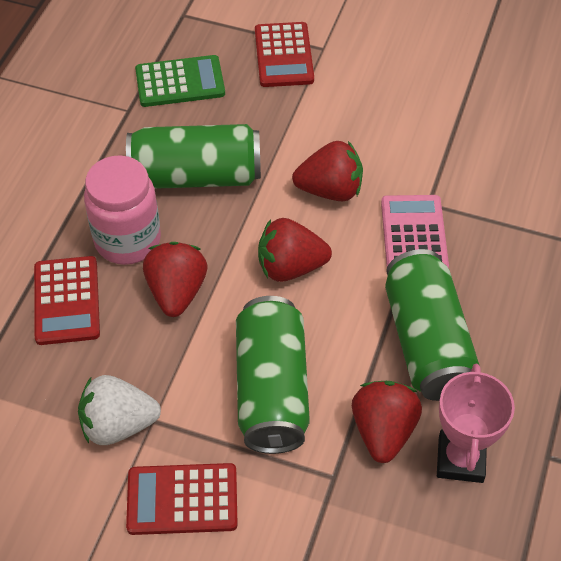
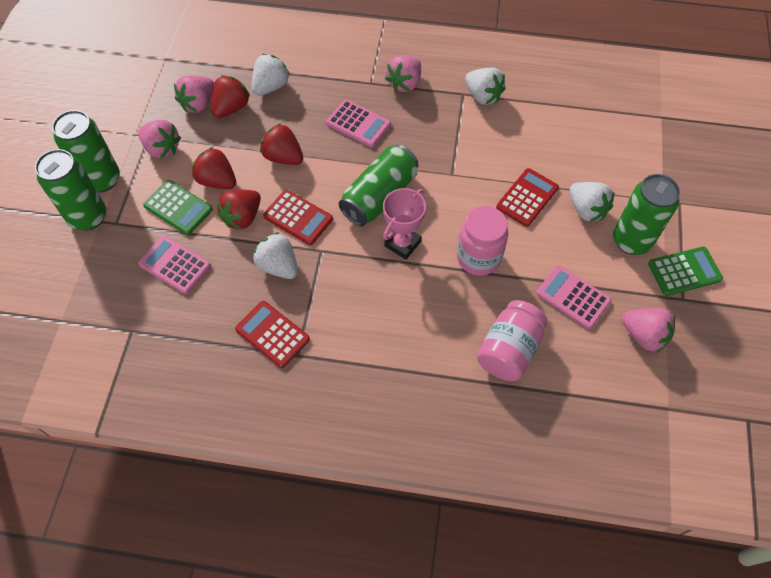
green calculator: 1 -> 2
green can: 3 -> 4
pink calculator: 1 -> 3
pink jar: 1 -> 2
pink strawberry: 0 -> 4
white strawberry: 1 -> 4

